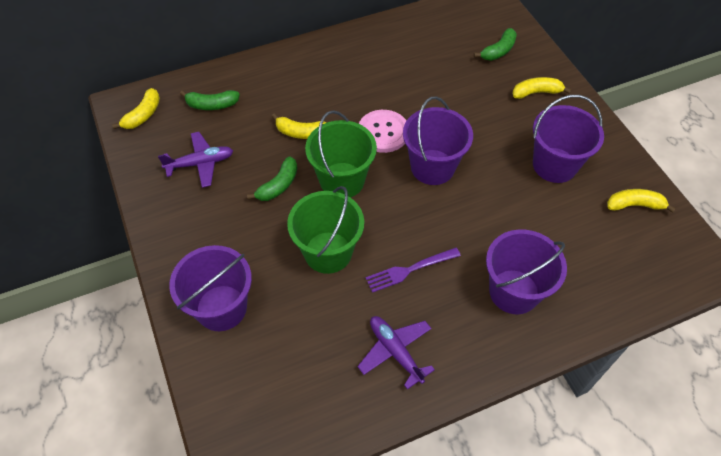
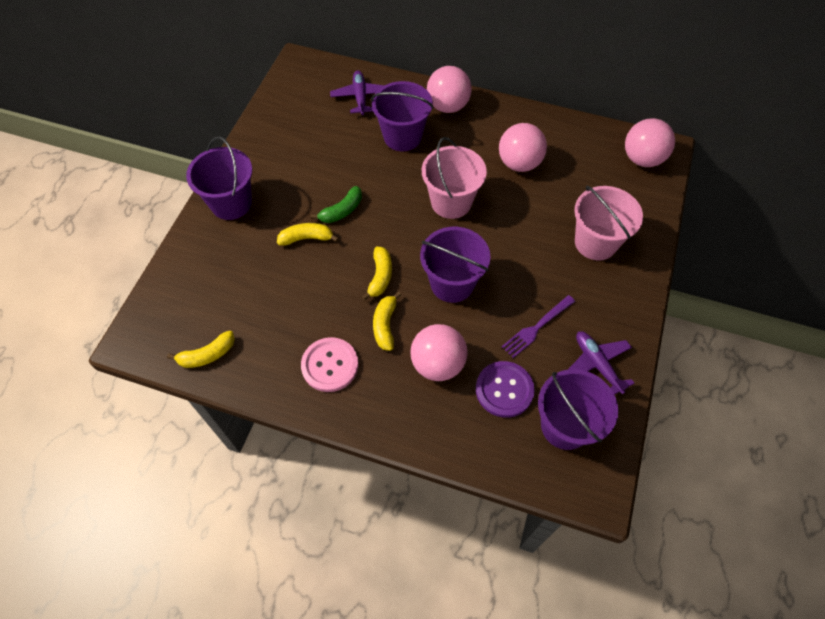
green banana: 3 -> 1
green bucket: 2 -> 0
pink ball: 0 -> 4
pink bucket: 0 -> 2
purple button: 0 -> 1

